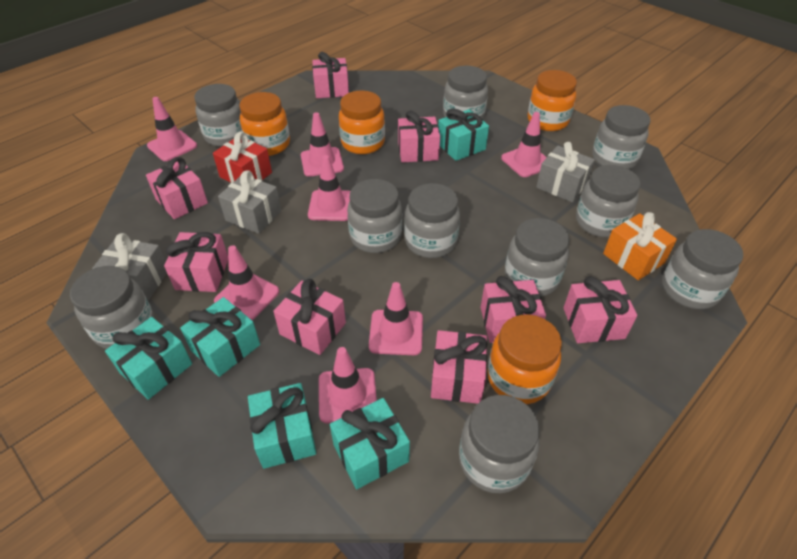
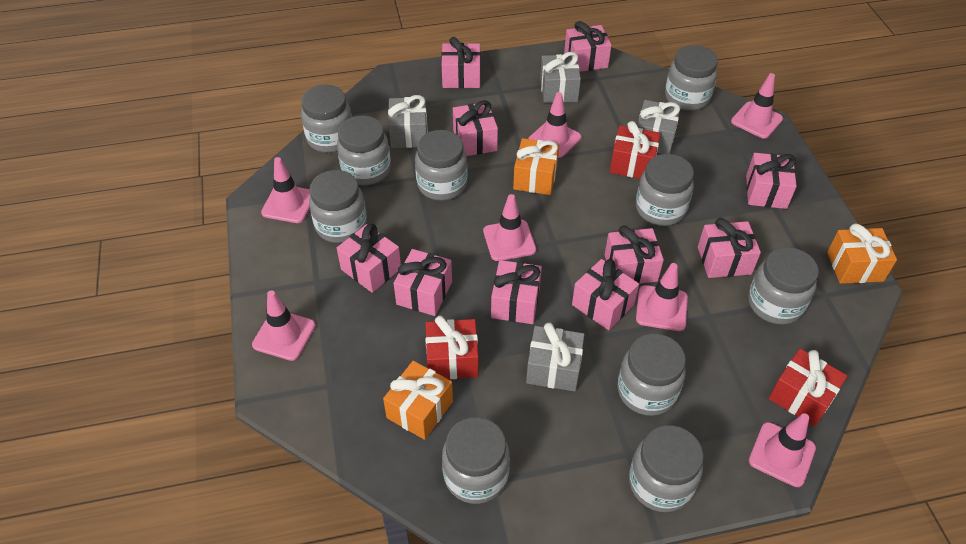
grey gift: 3 -> 4
orange gift: 1 -> 3
orange jar: 4 -> 0
pink gift: 8 -> 10
red gift: 1 -> 3
turquoise gift: 5 -> 0

